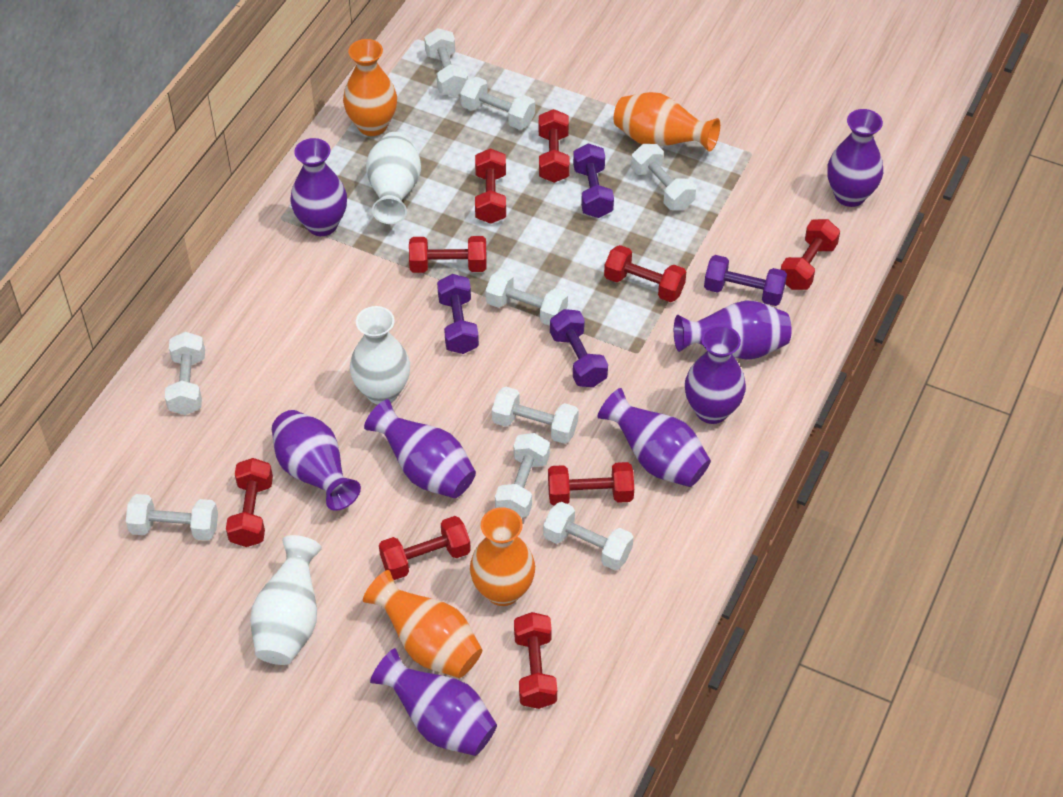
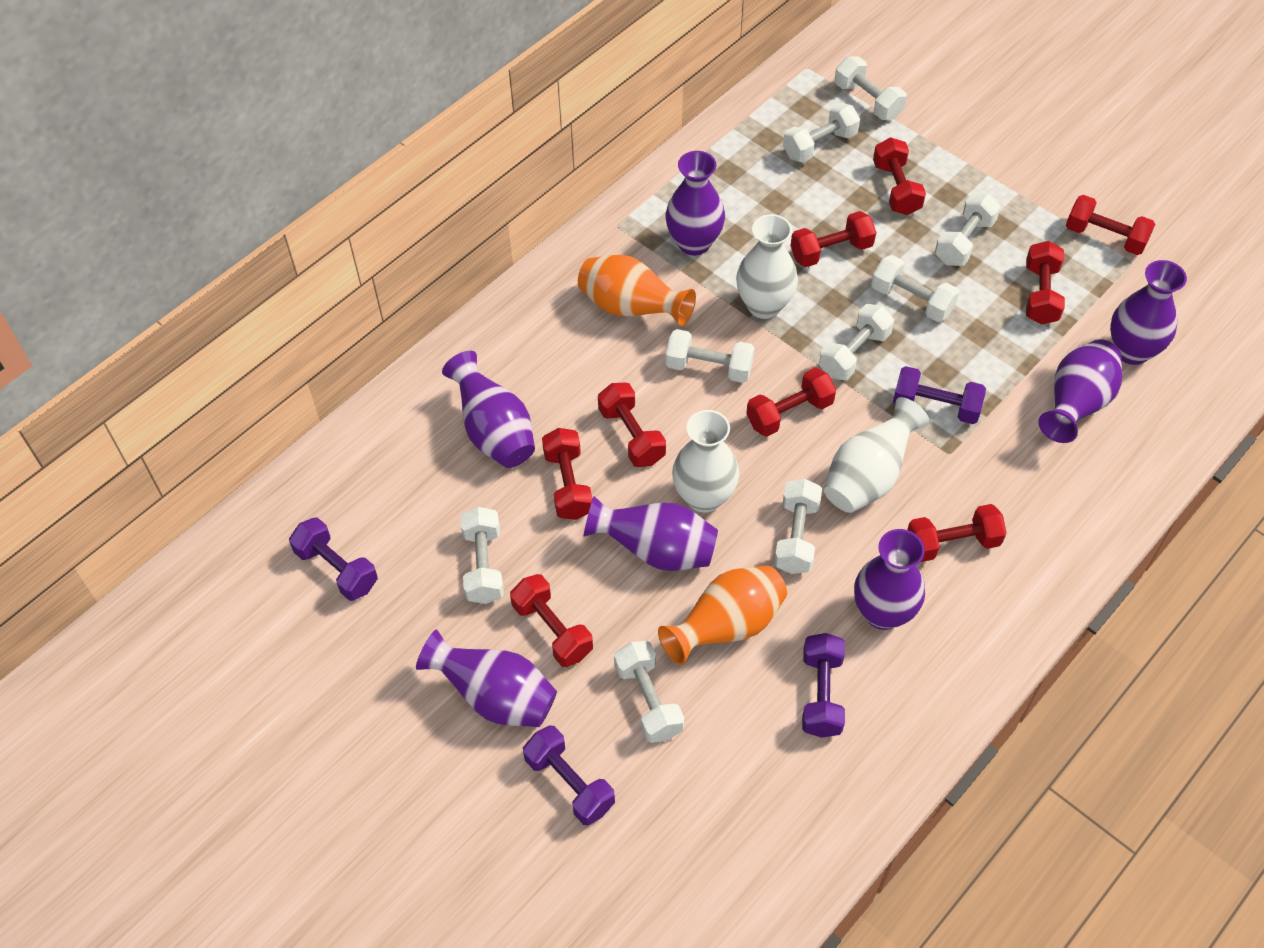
orange vase: 4 -> 2
purple vase: 8 -> 7

